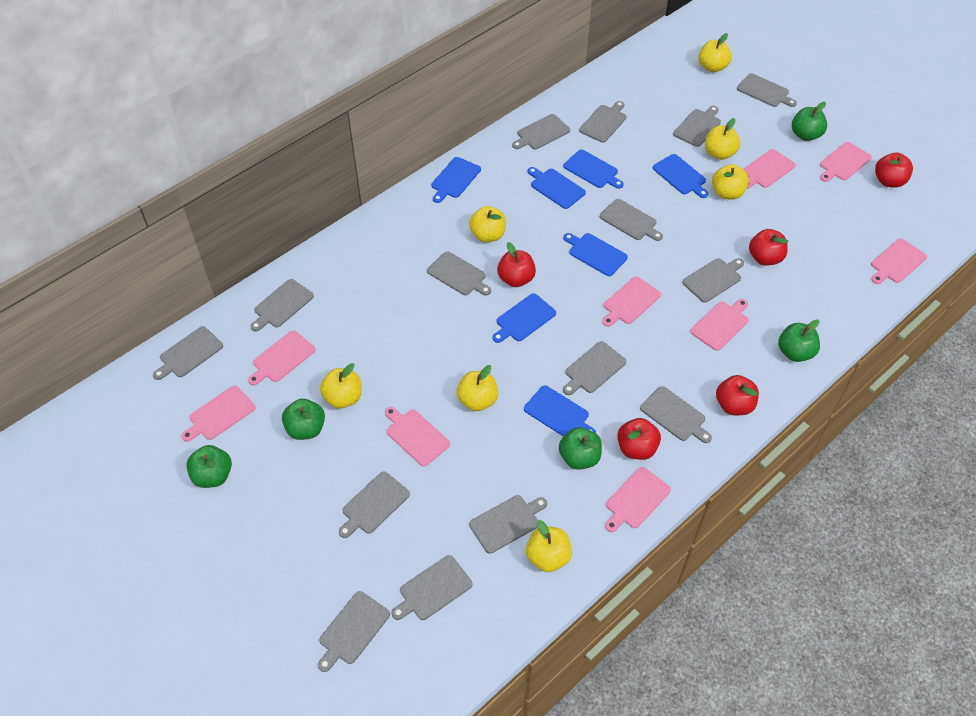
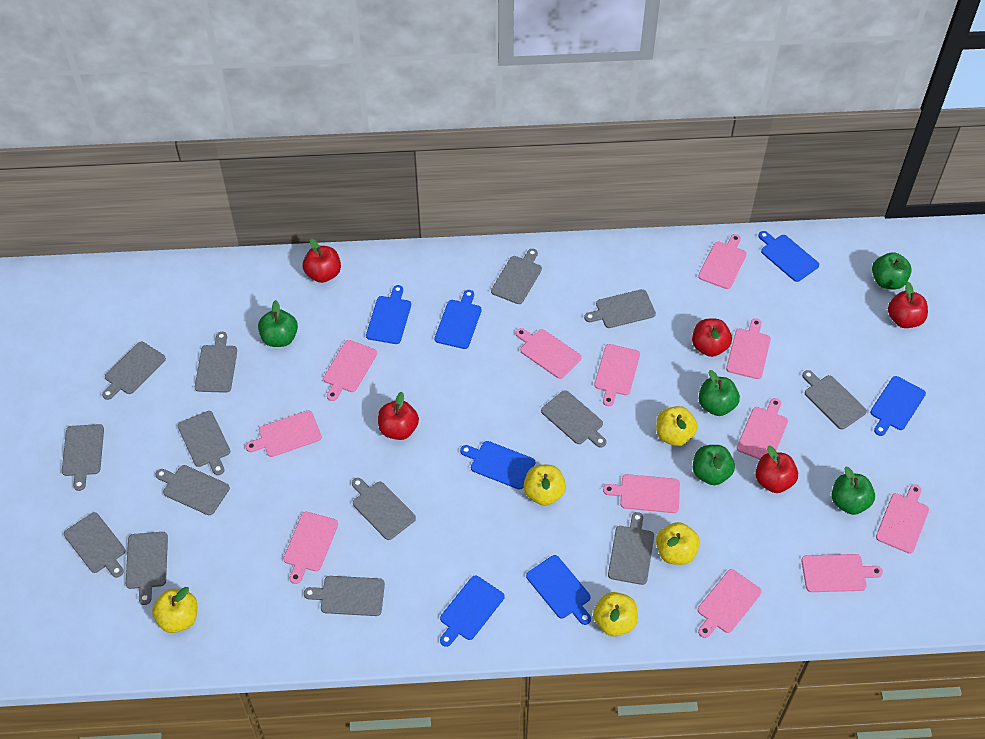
grey cutting board: 15 -> 14
pink cutting board: 9 -> 12
yellow apple: 7 -> 5

